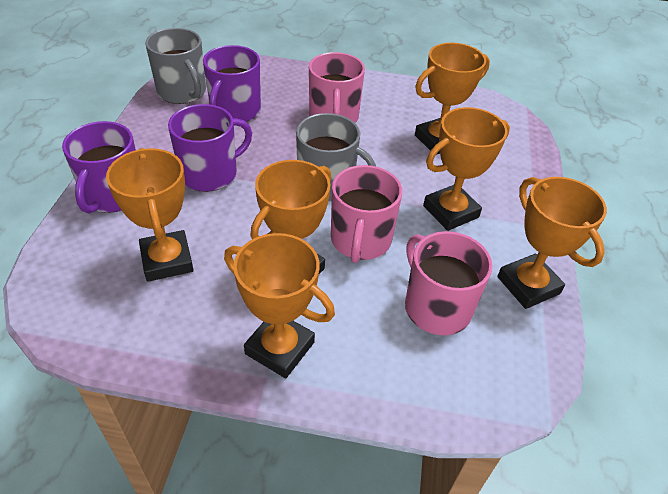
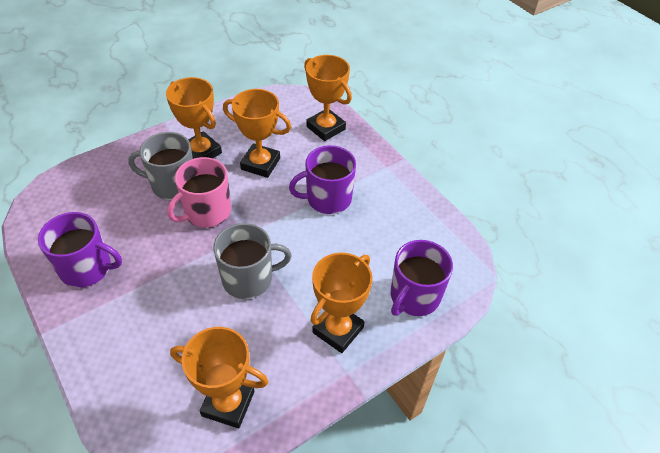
orange trophy: 6 -> 5
pink mug: 3 -> 1

